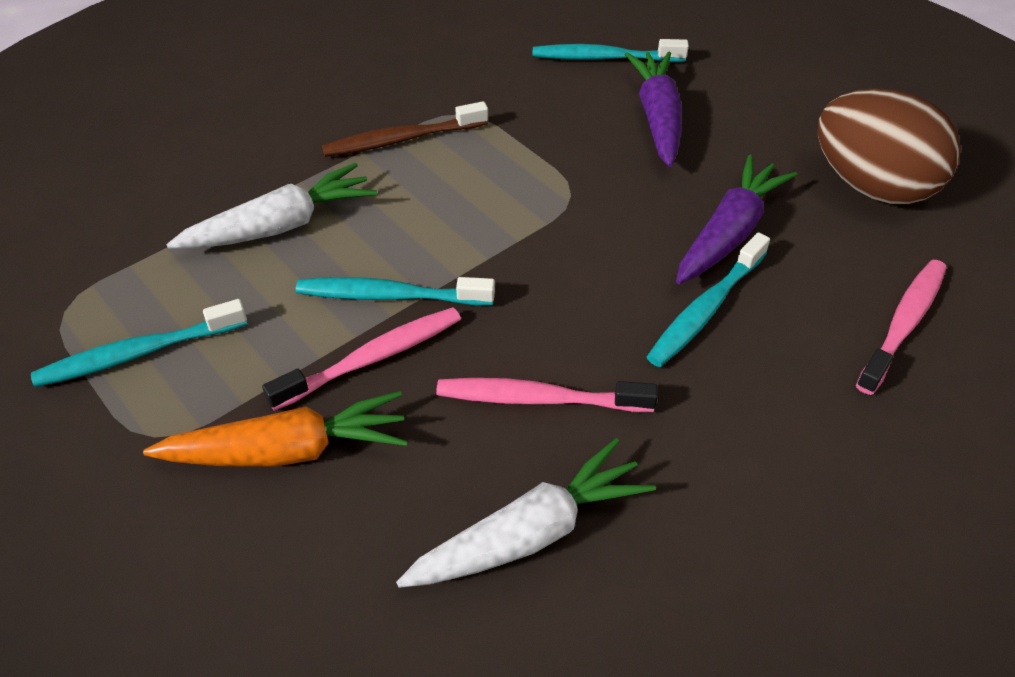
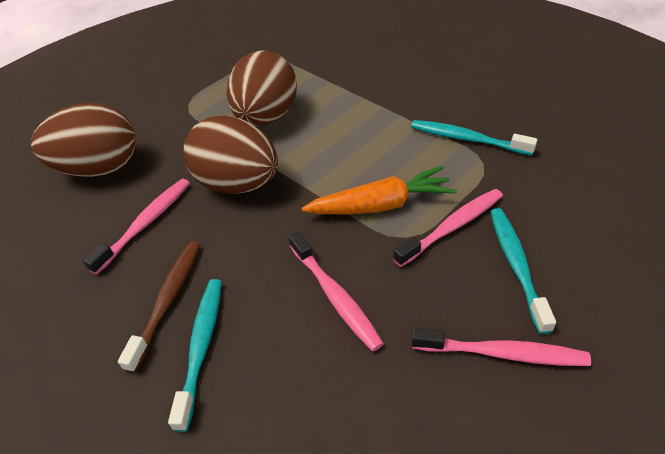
brown egg: 1 -> 3
pink toothbrush: 3 -> 4
purple carrot: 2 -> 0
turquoise toothbrush: 4 -> 3
white carrot: 2 -> 0

